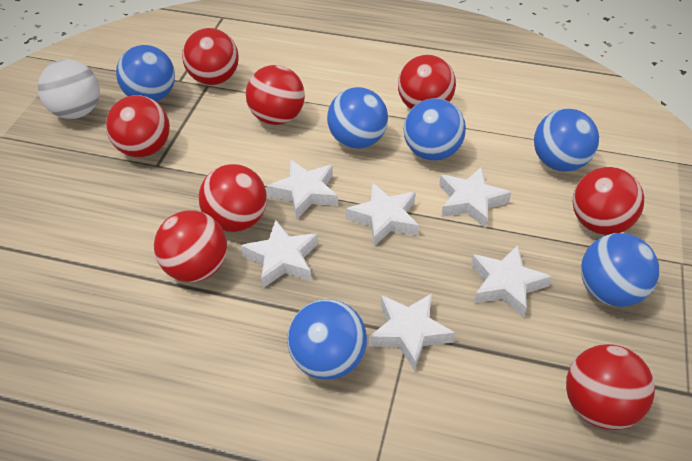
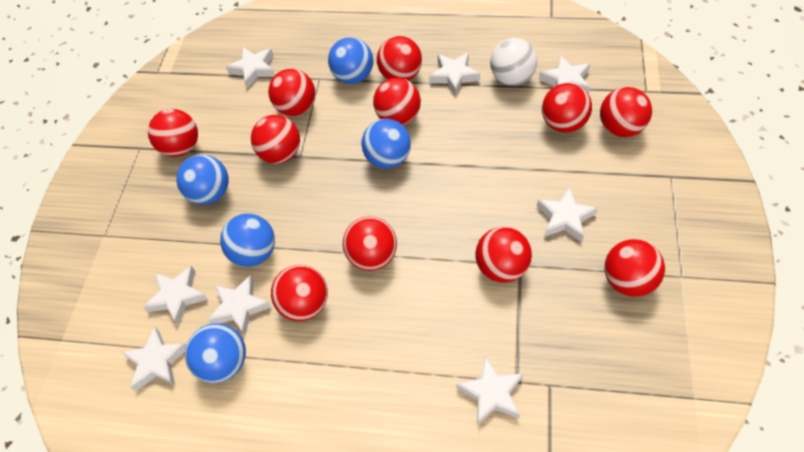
blue ball: 6 -> 5
red ball: 8 -> 11
white star: 6 -> 8

